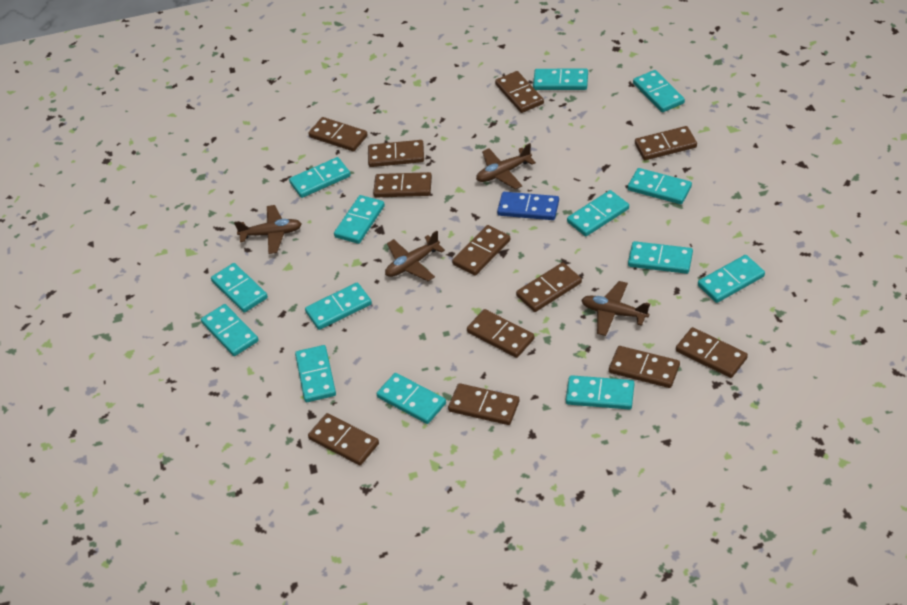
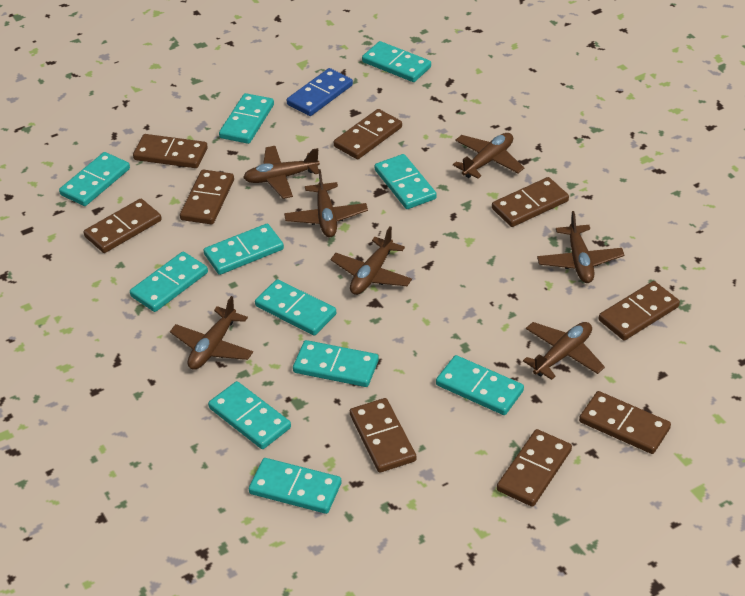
brown domino: 12 -> 9
brown plane: 4 -> 7
turquoise domino: 14 -> 11

